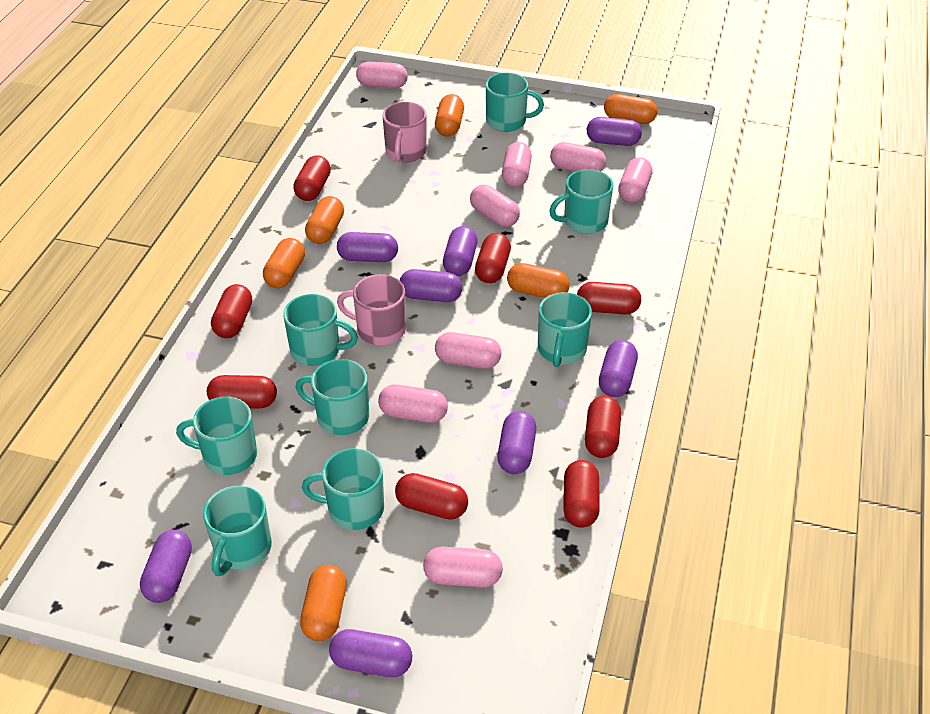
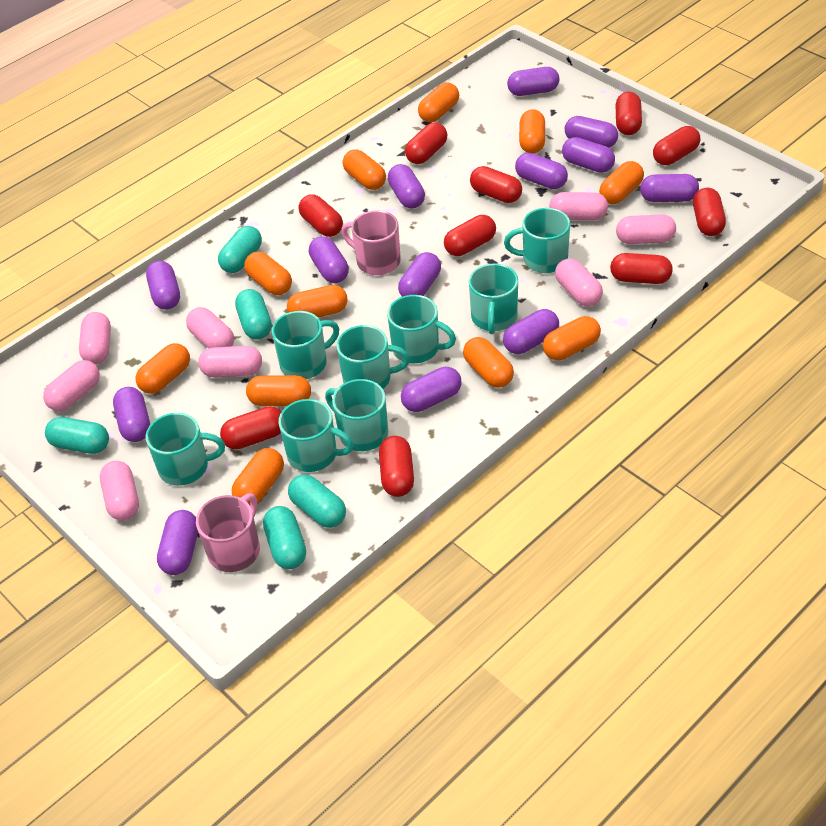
orange capsule: 6 -> 11
purple capsule: 8 -> 13
red capsule: 8 -> 10
turquoise capsule: 0 -> 5

